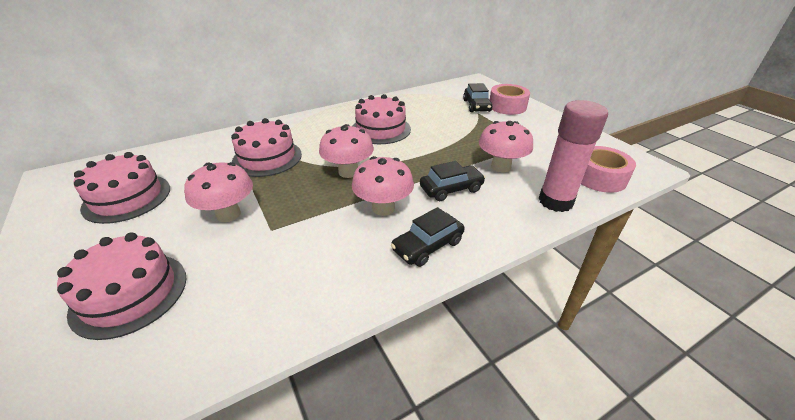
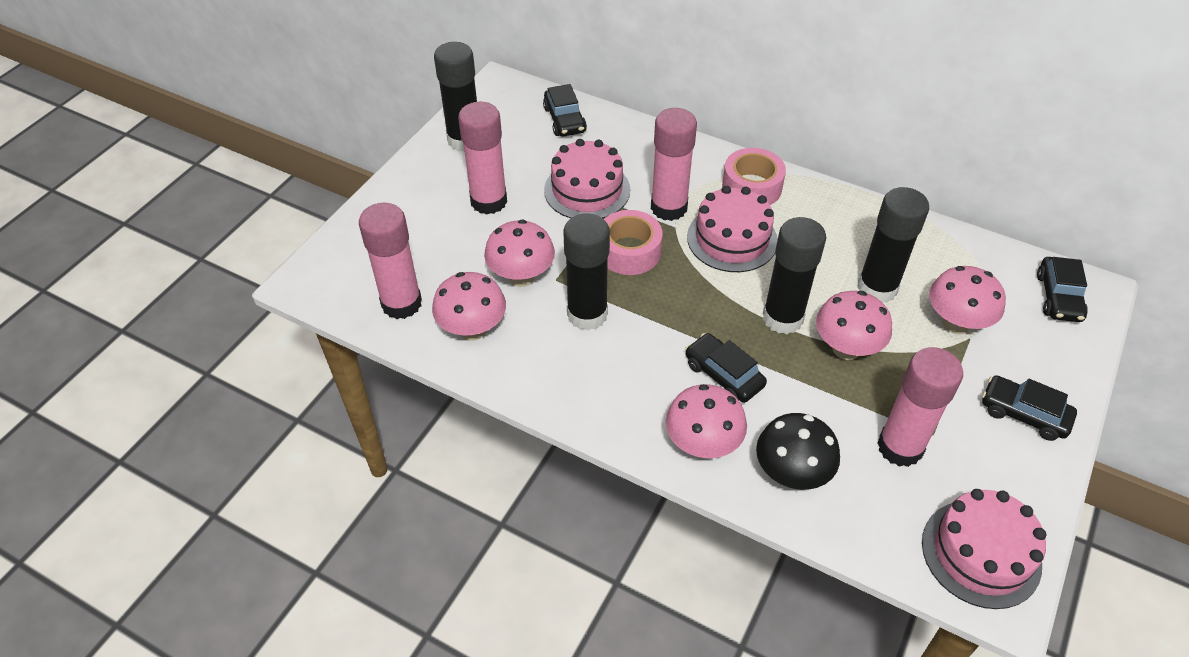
black car: 3 -> 4
black glue stick: 0 -> 4
black mushroom: 0 -> 1
pink cake: 4 -> 3
pink glue stick: 1 -> 4
pink mushroom: 4 -> 5

